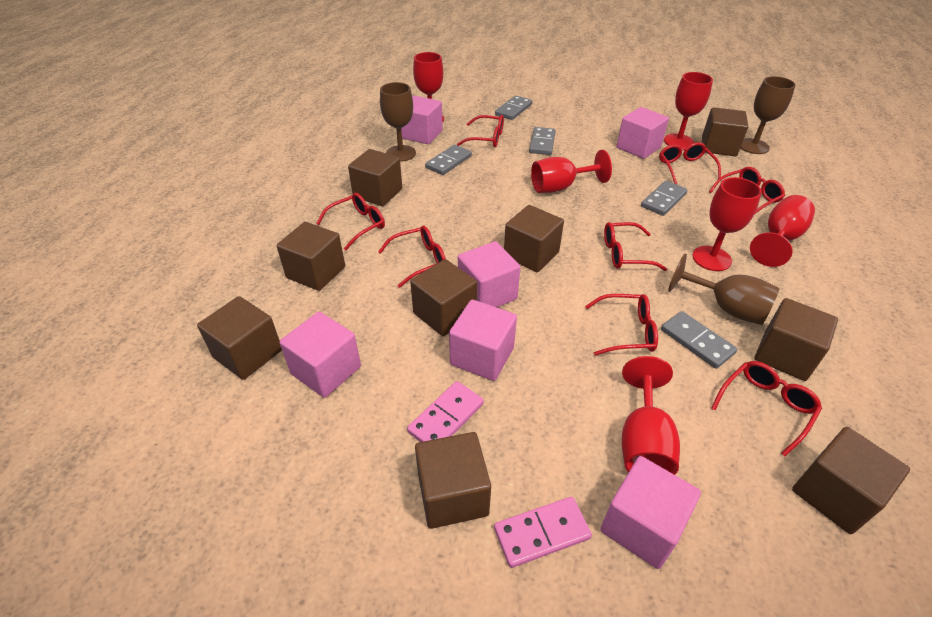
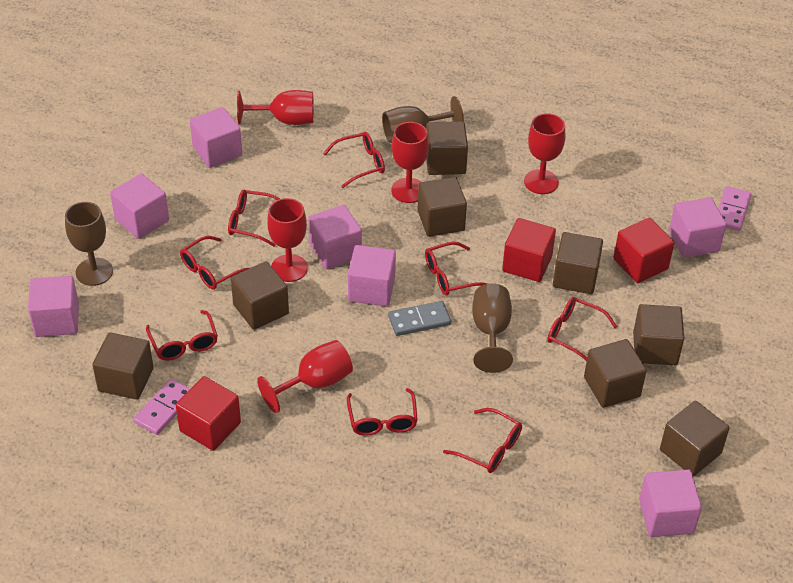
brown cube: 9 -> 8
grey domino: 5 -> 1
pink cube: 6 -> 7
red cube: 0 -> 3
red goblet: 6 -> 5

